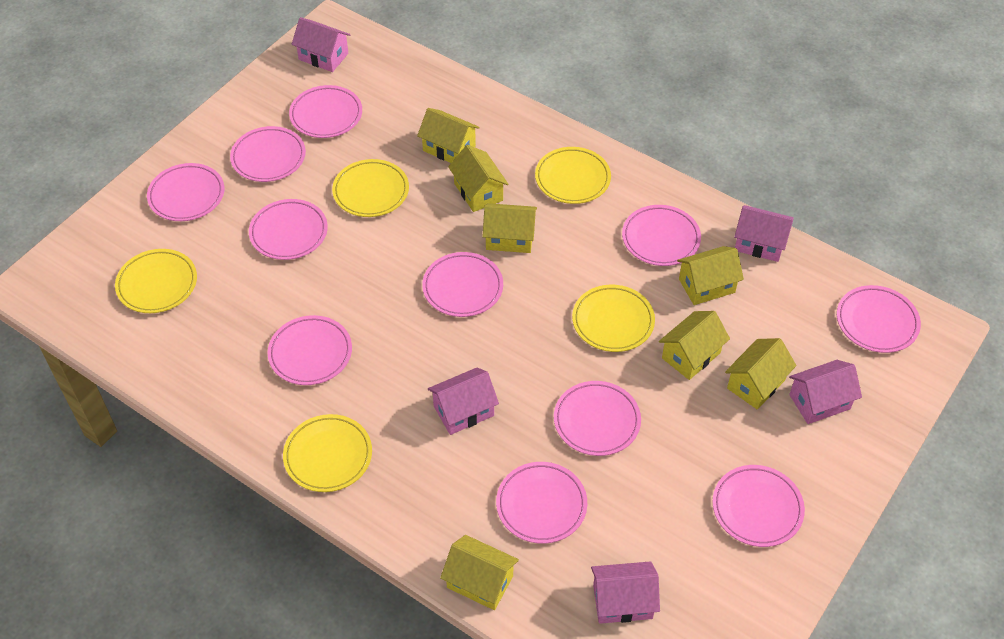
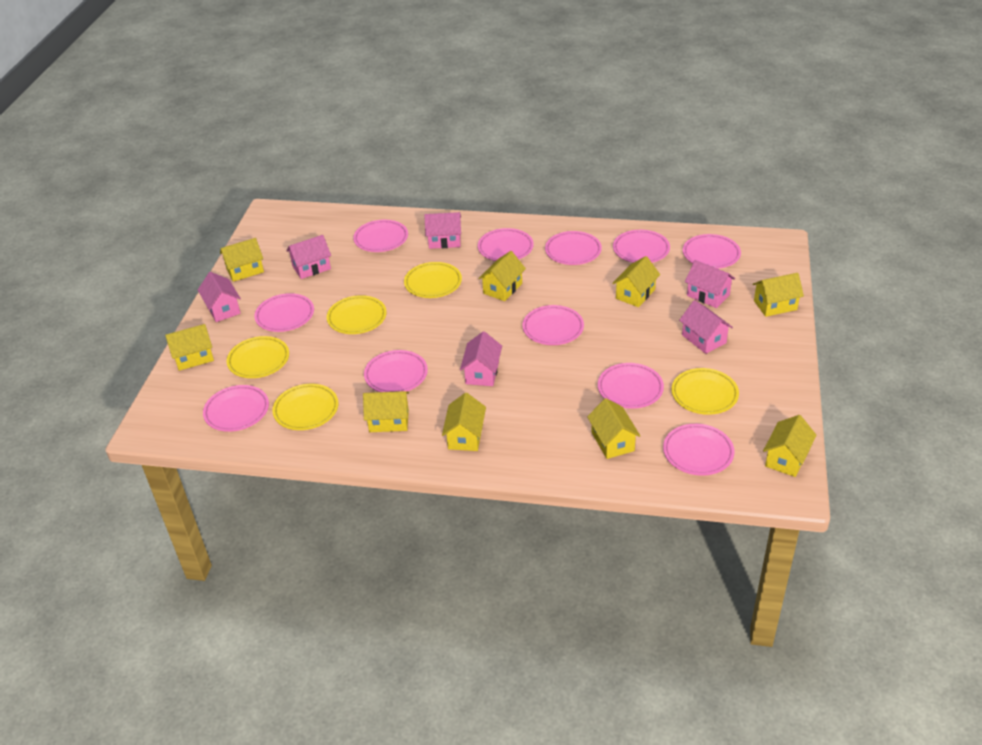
pink house: 5 -> 6
yellow house: 7 -> 9

